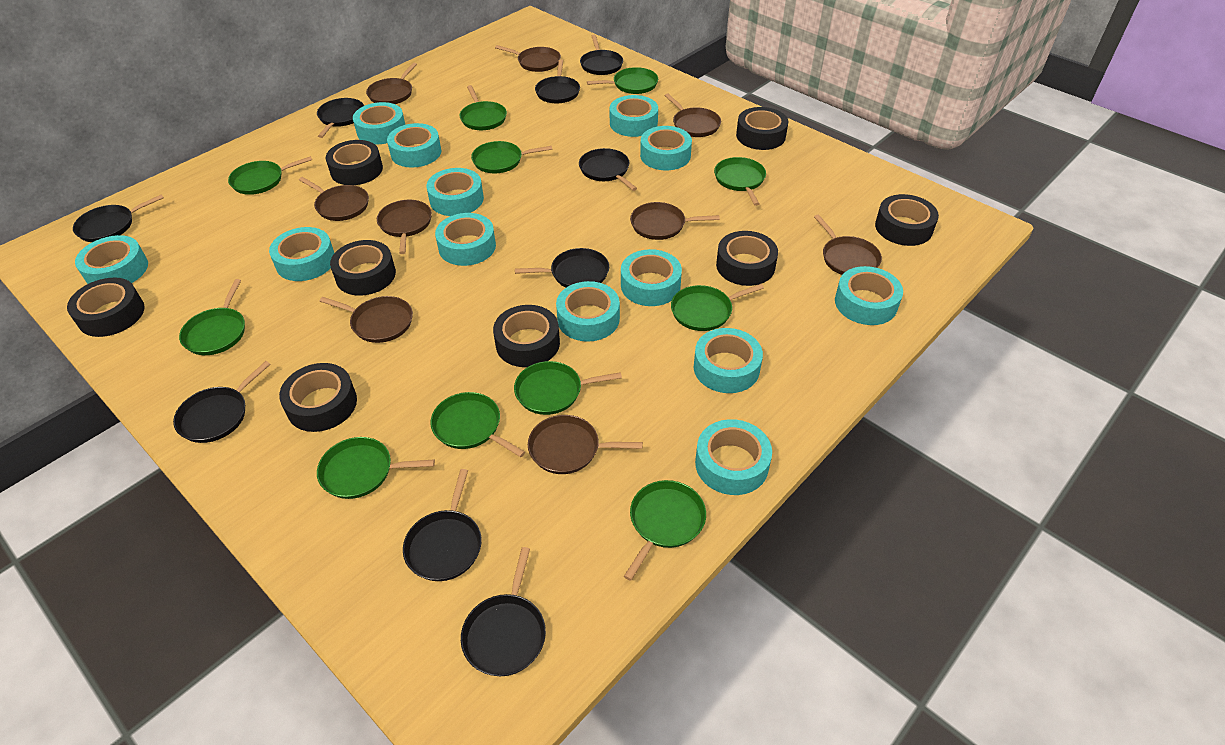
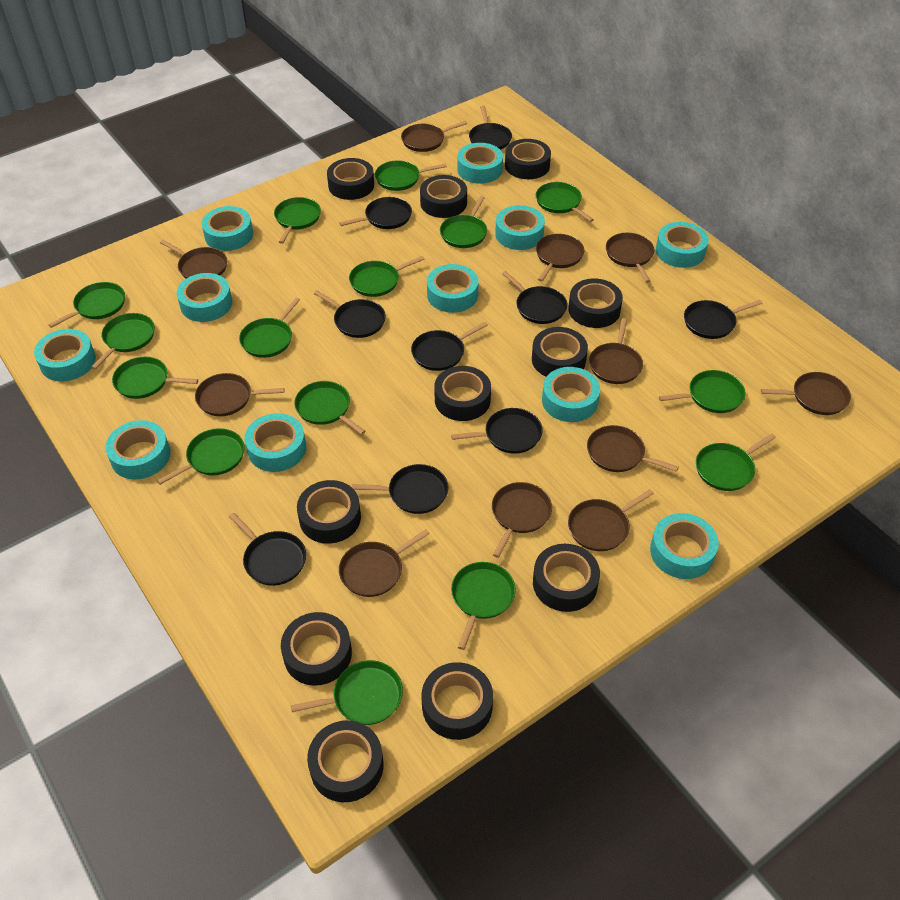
black tape: 8 -> 11
brown pan: 9 -> 11
green pan: 11 -> 15
turquoise tape: 13 -> 11

